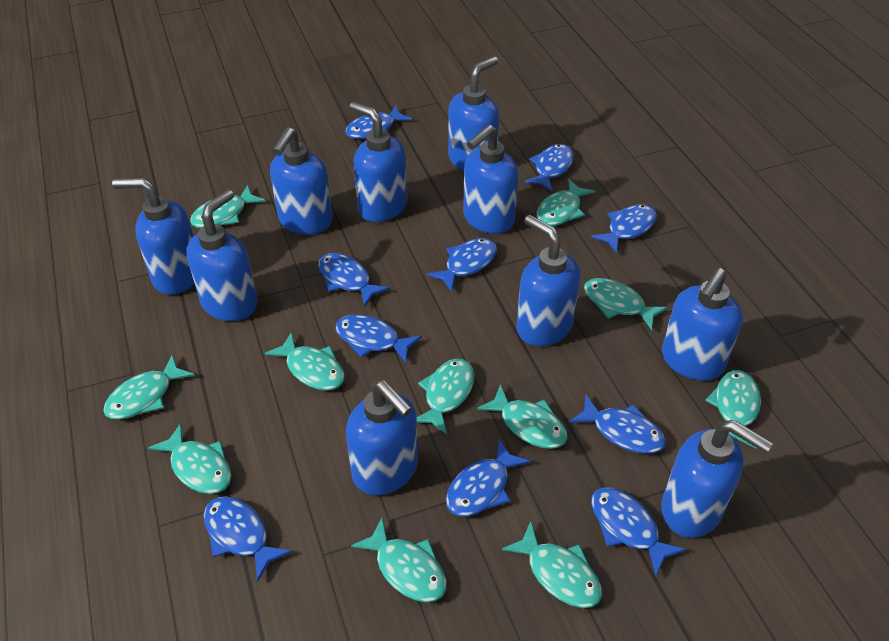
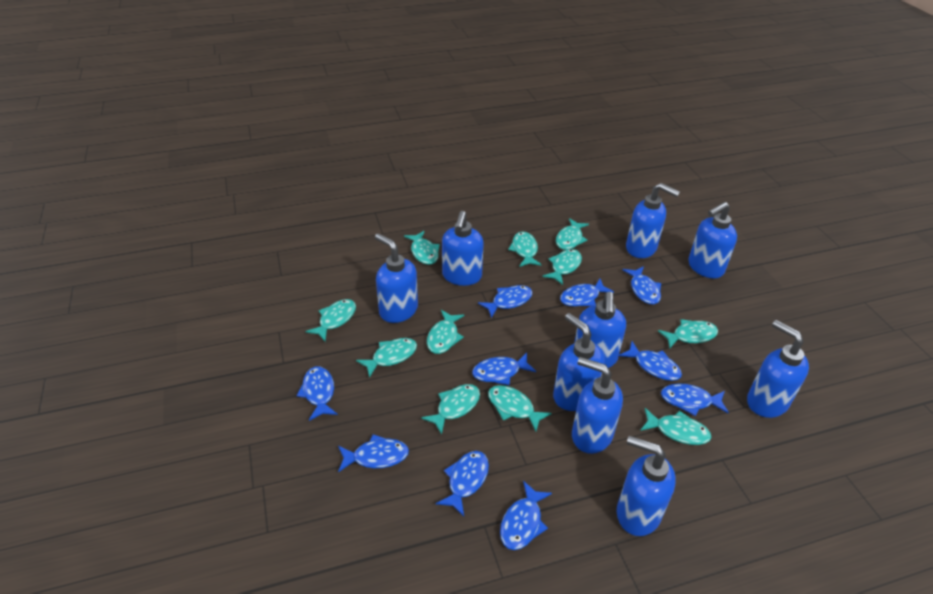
blue soap dispenser: 10 -> 9

